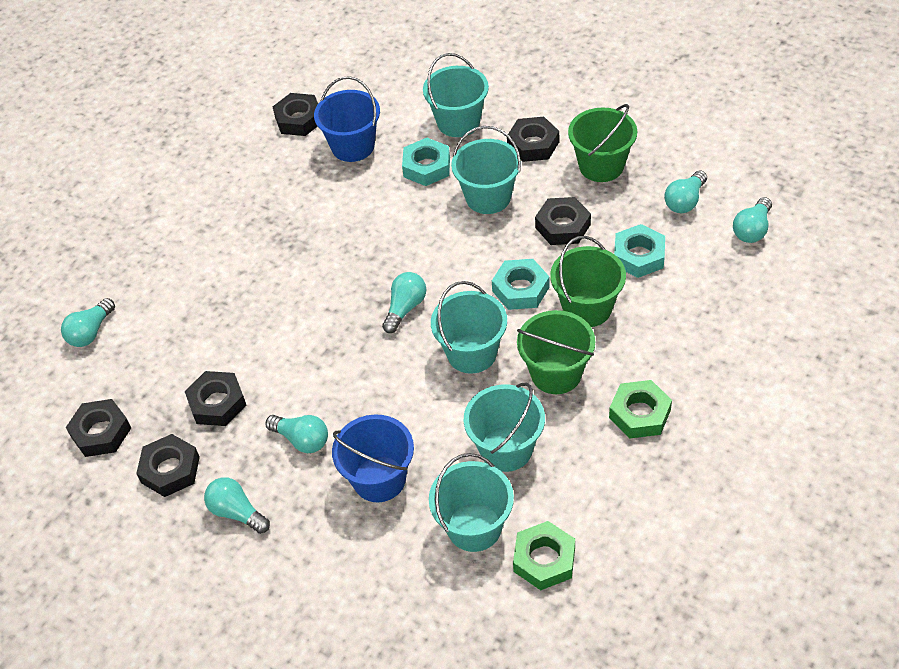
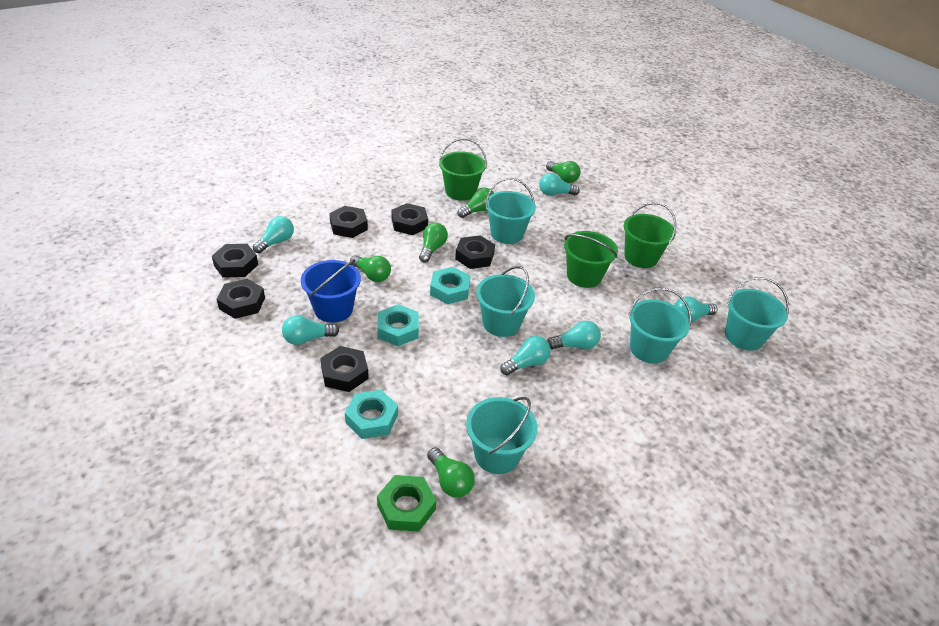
blue bucket: 2 -> 1
green light bulb: 0 -> 5
green nut: 2 -> 1

